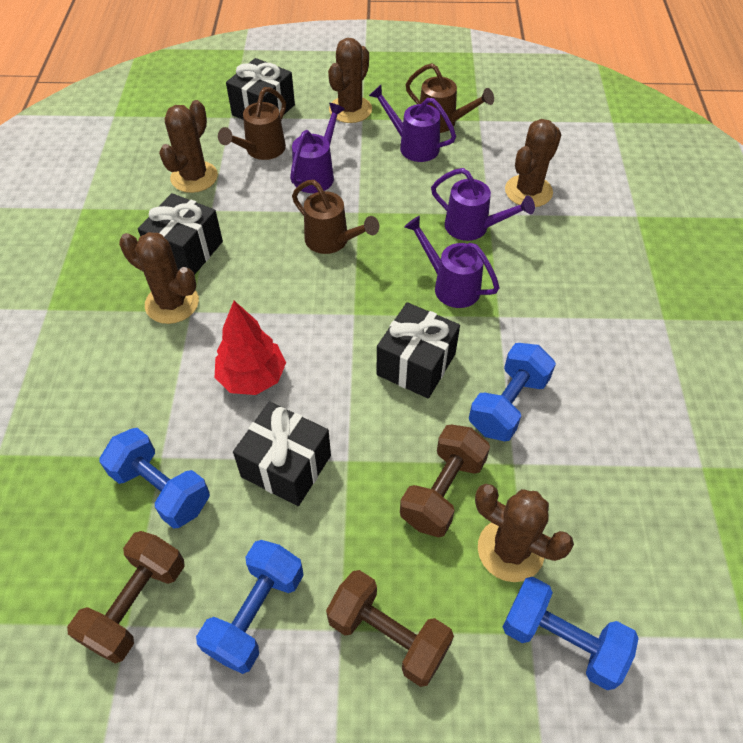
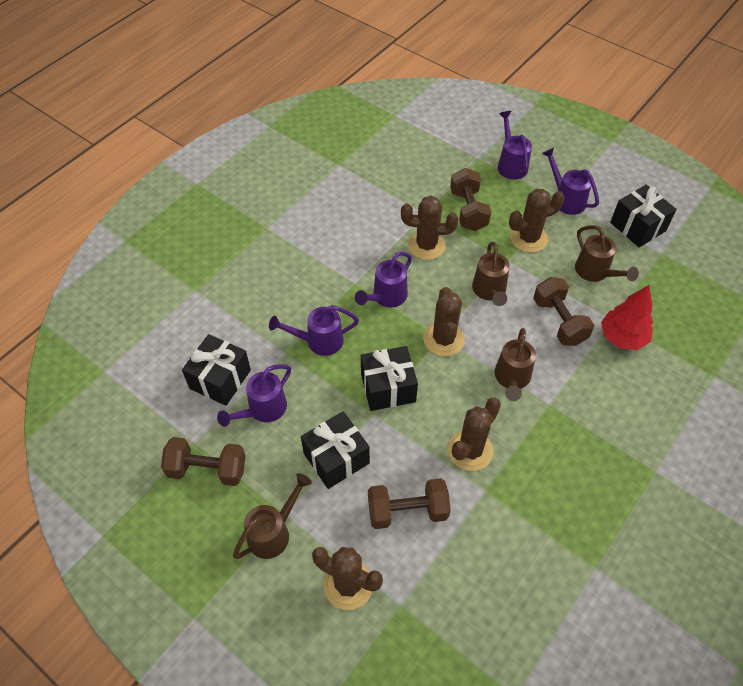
blue dumbbell: 4 -> 0
brown dumbbell: 3 -> 4
brown watering can: 3 -> 4
purple watering can: 4 -> 5

